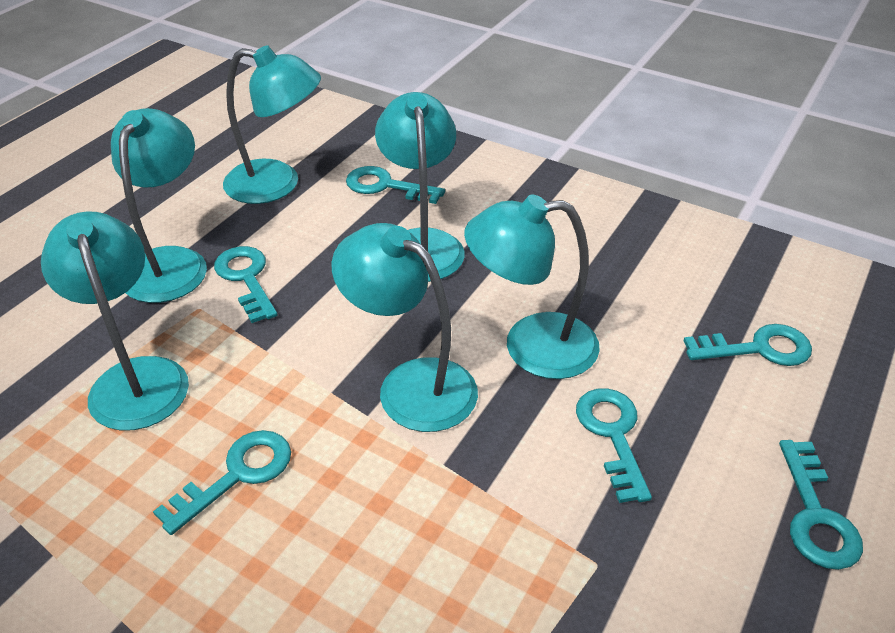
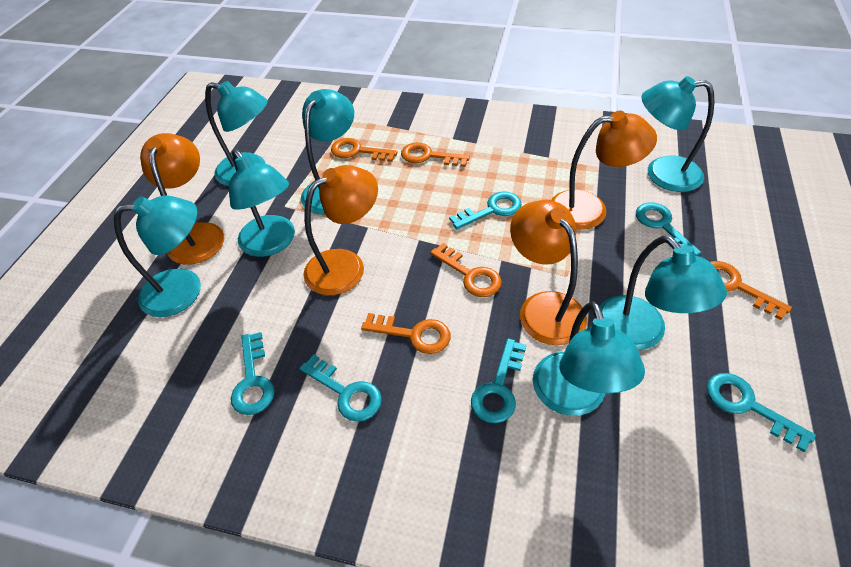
orange key: 0 -> 5
orange lamp: 0 -> 4
turquoise lamp: 6 -> 7

